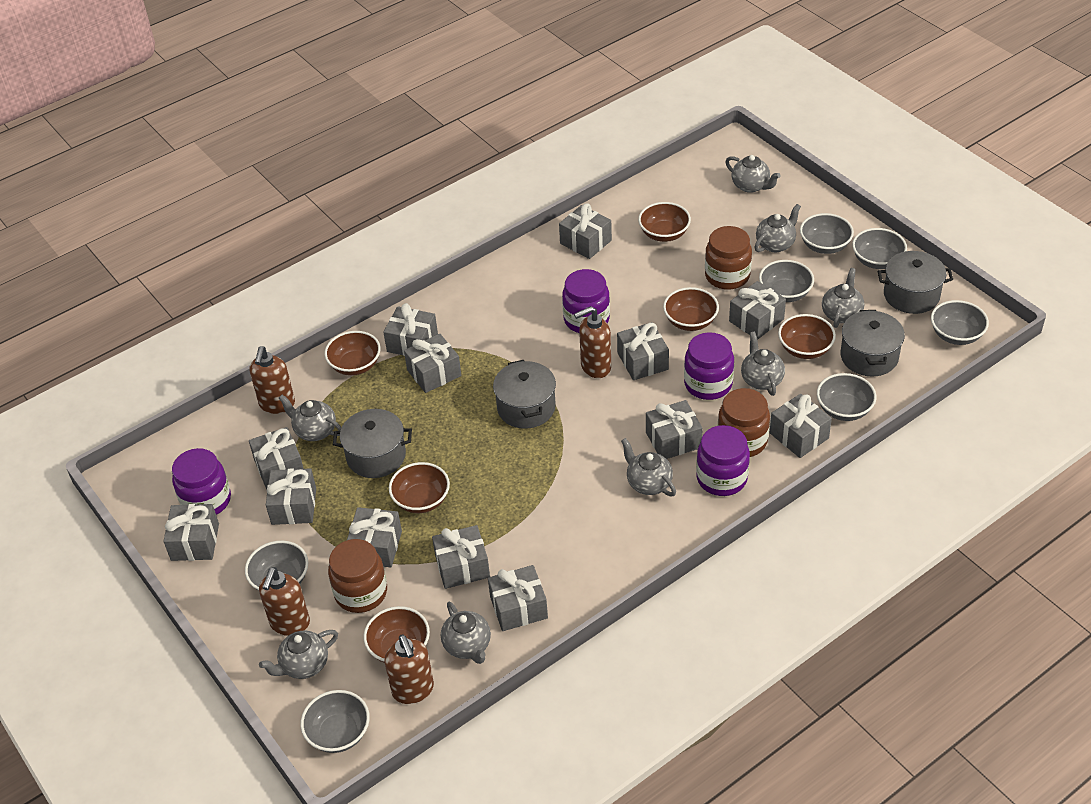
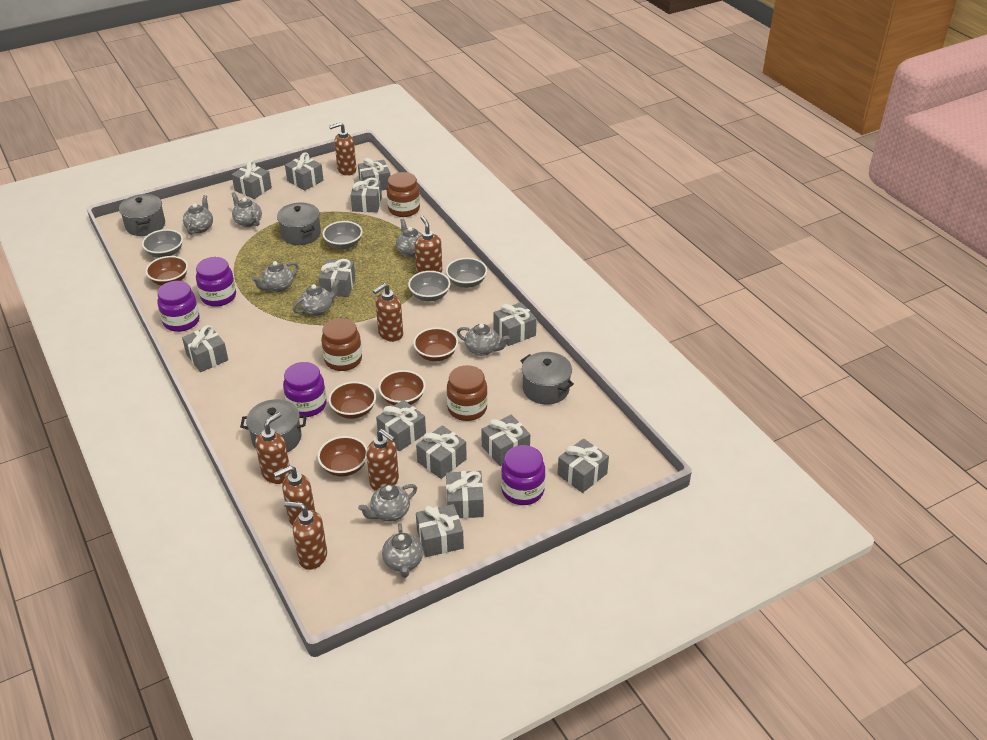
brown bowl: 6 -> 5
brown soap dispenser: 4 -> 7
grey bowl: 7 -> 4

